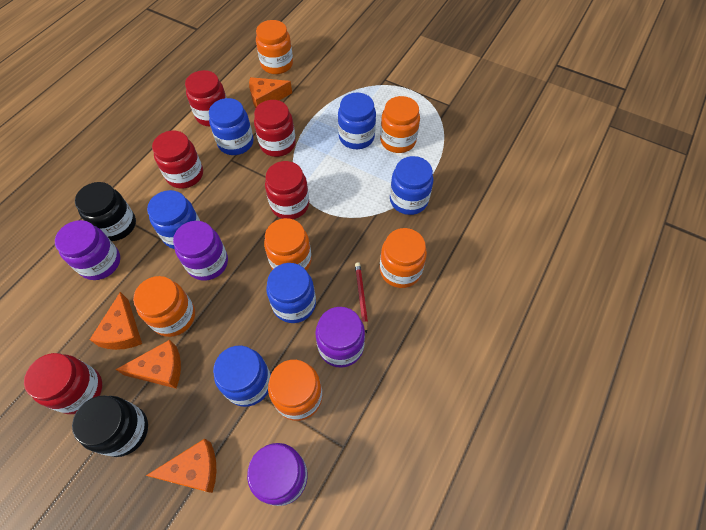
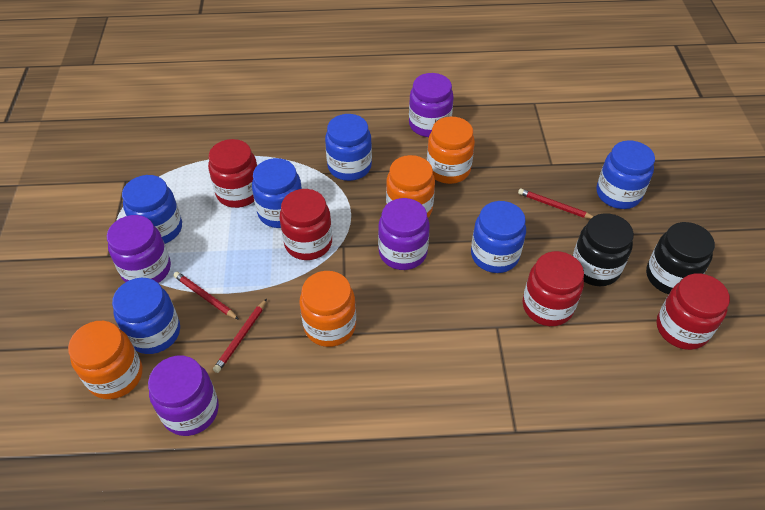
orange cheese: 4 -> 0
orange jar: 6 -> 4
red jar: 5 -> 4
red pencil: 1 -> 3

